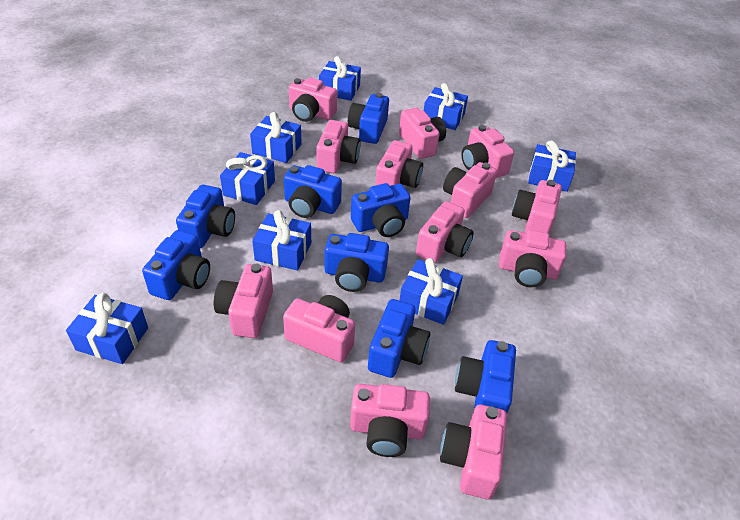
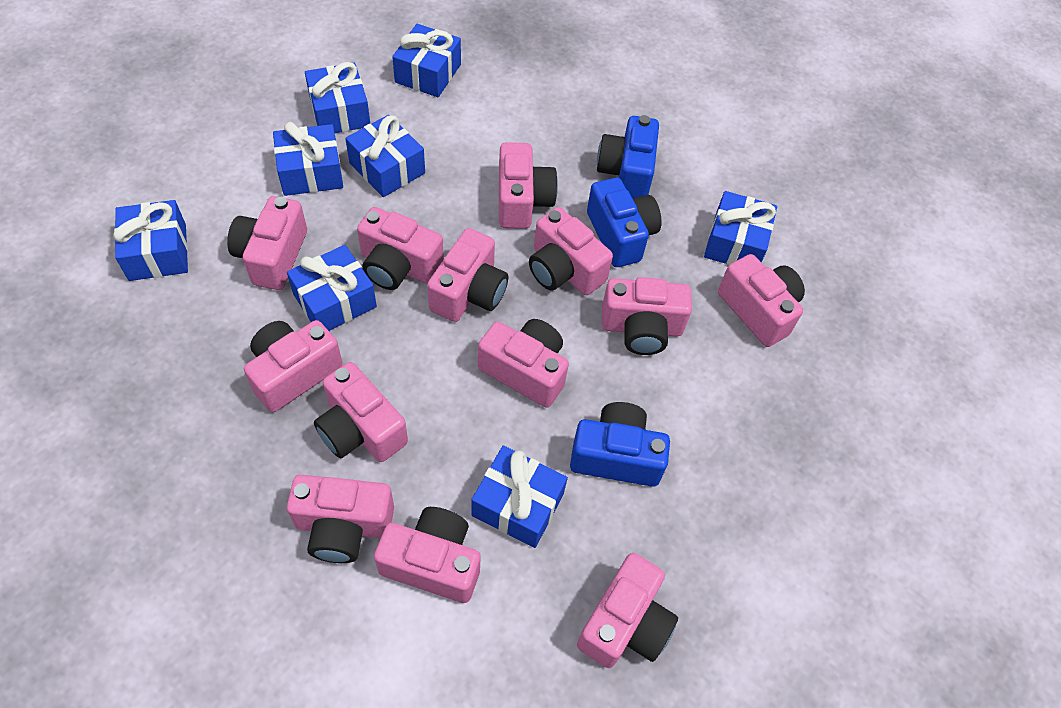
blue camera: 8 -> 3

